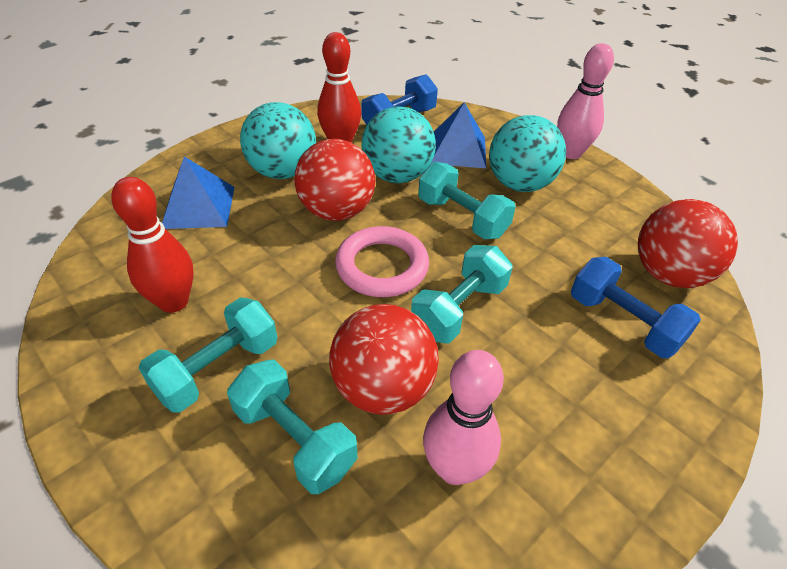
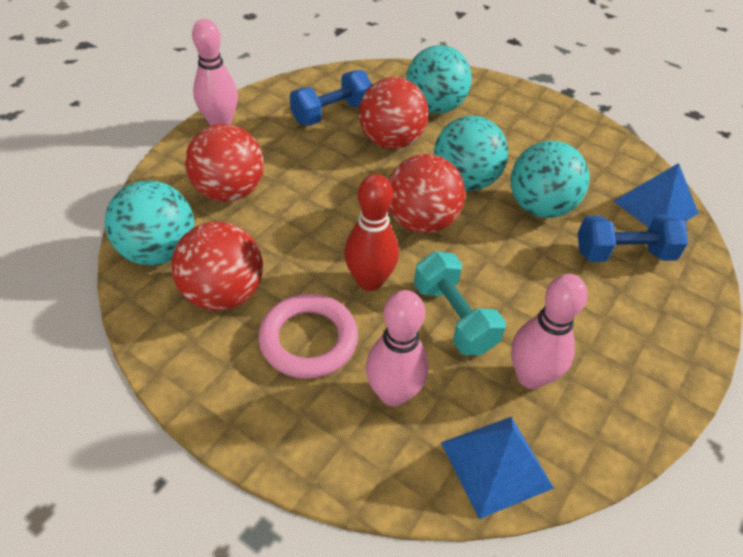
pink bowling pin: 2 -> 3
red ball: 3 -> 4
red bowling pin: 2 -> 1
turquoise ball: 3 -> 4
turquoise dumbbell: 4 -> 1

